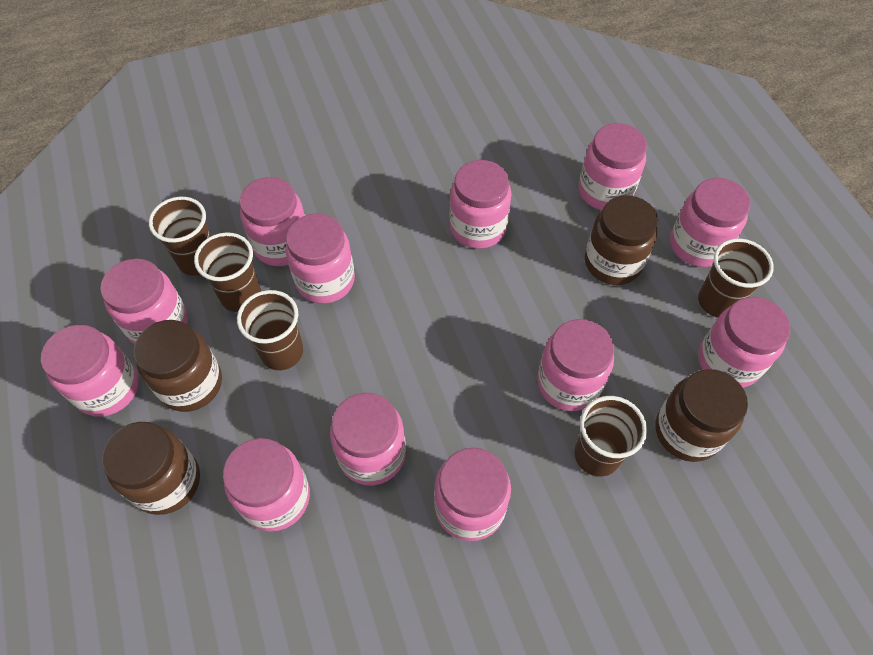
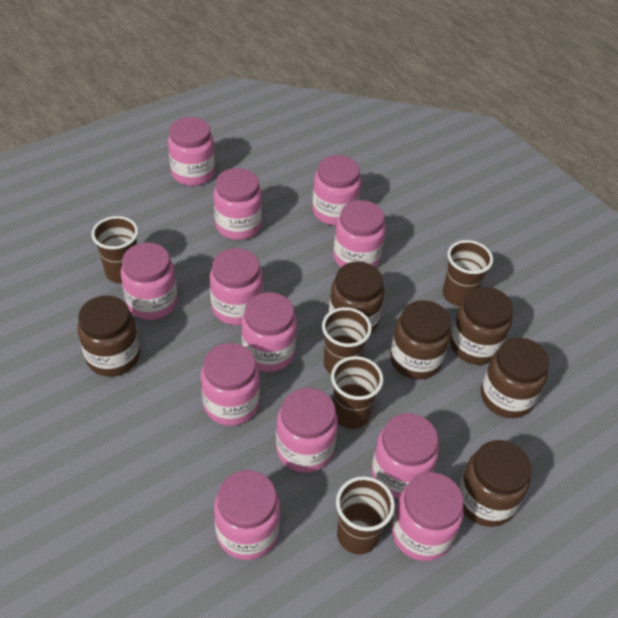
brown jar: 4 -> 6

